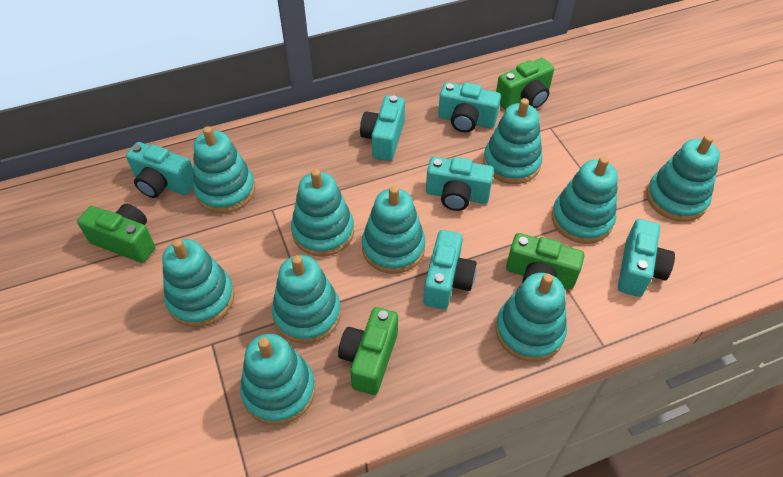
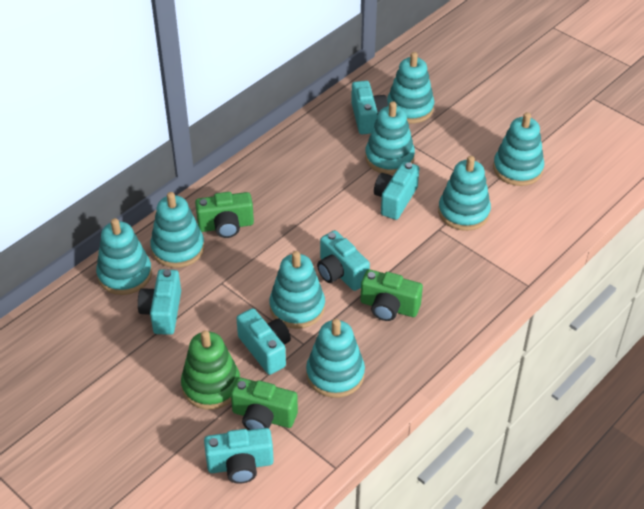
green camera: 4 -> 3
green stacking toy: 0 -> 1
turquoise stacking toy: 10 -> 8

